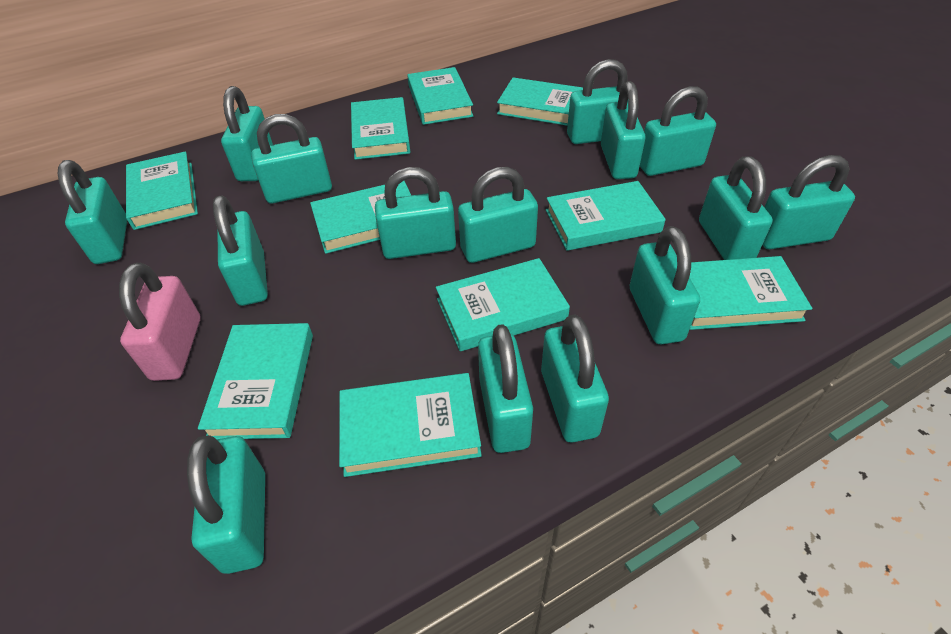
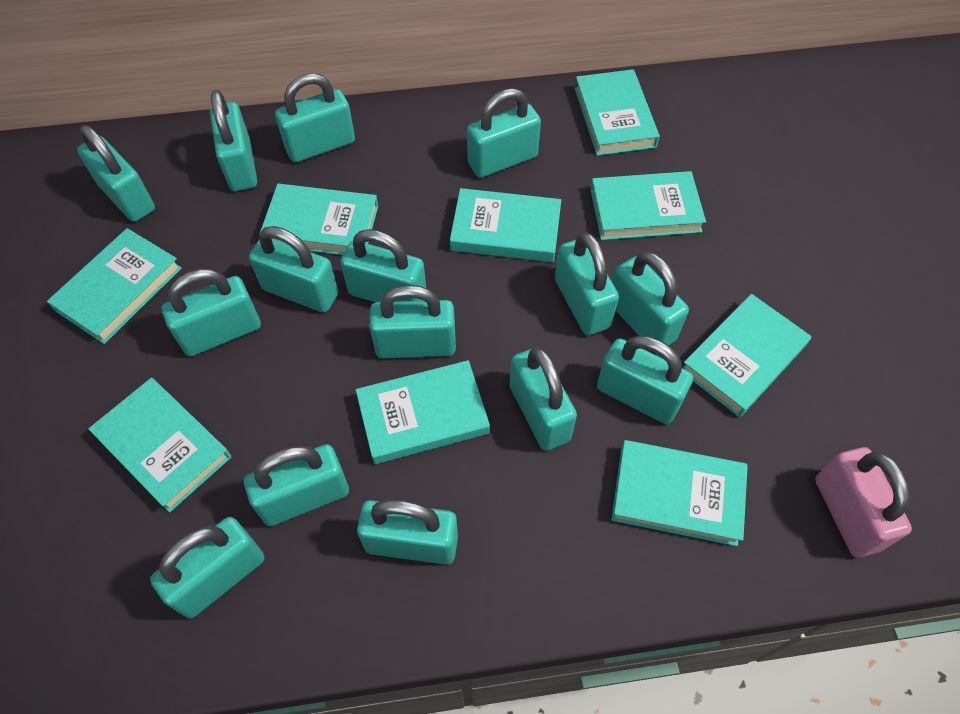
turquoise book: 10 -> 9

